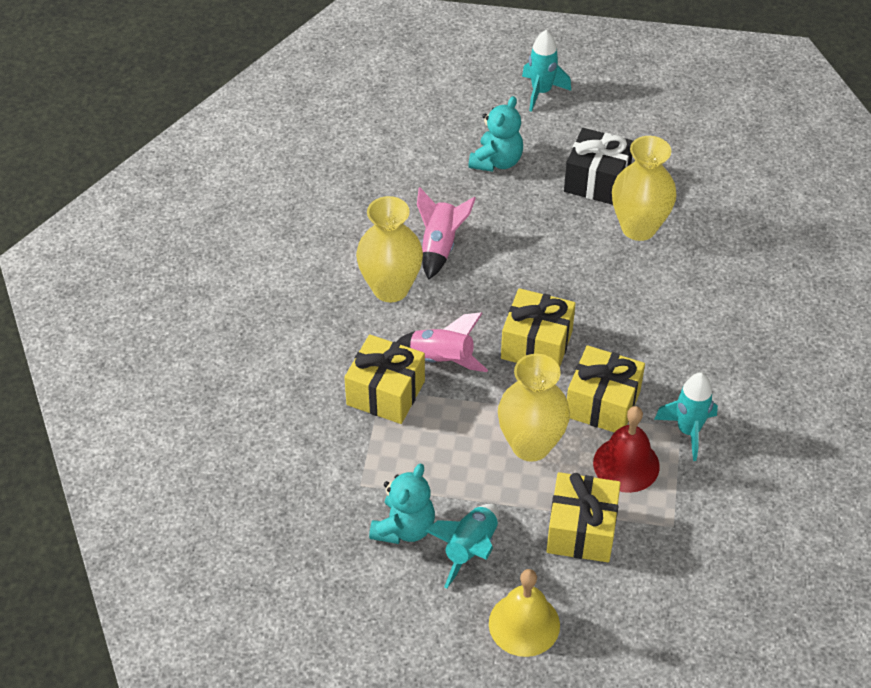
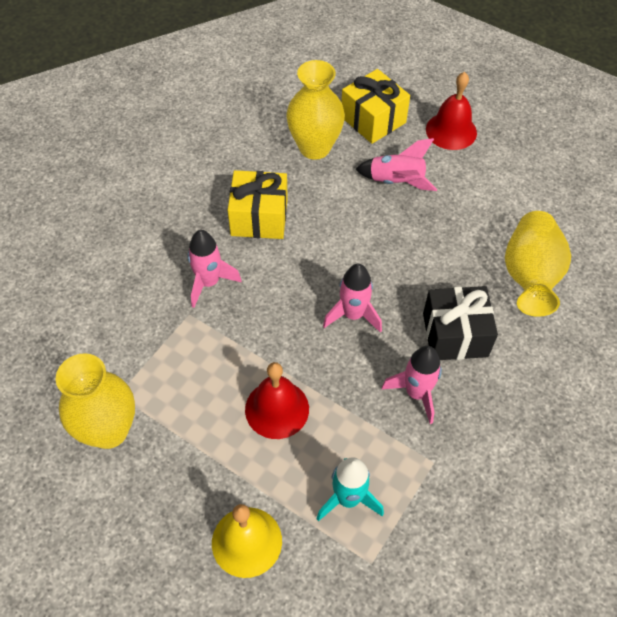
pink rocket: 2 -> 4
red bell: 1 -> 2
turquoise rocket: 3 -> 1
turquoise teddy bear: 2 -> 0
yellow gift: 4 -> 2

